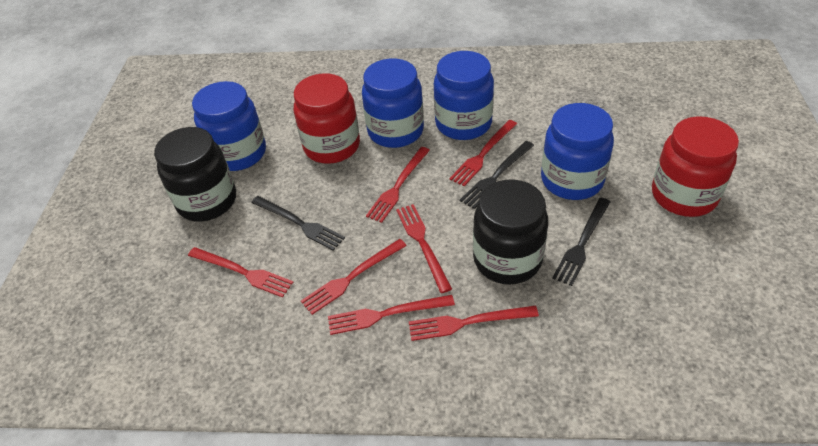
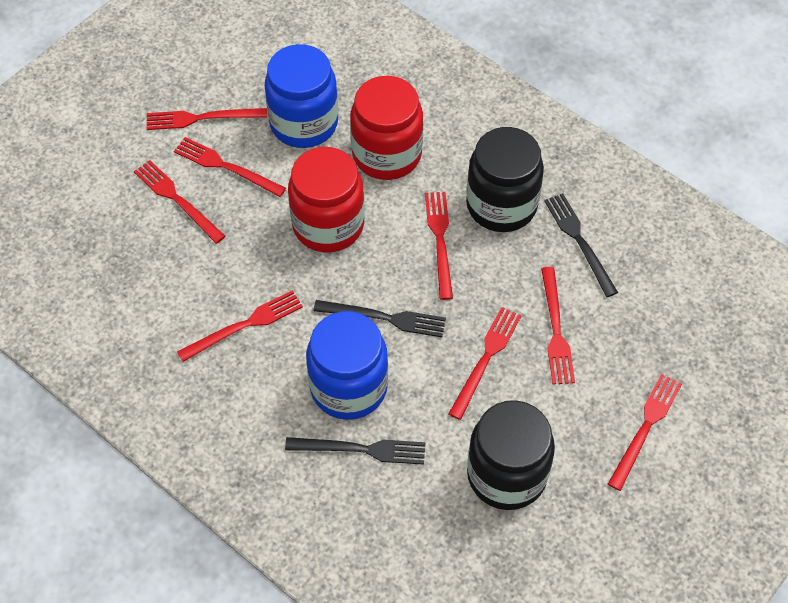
blue jar: 4 -> 2
red fork: 7 -> 8

